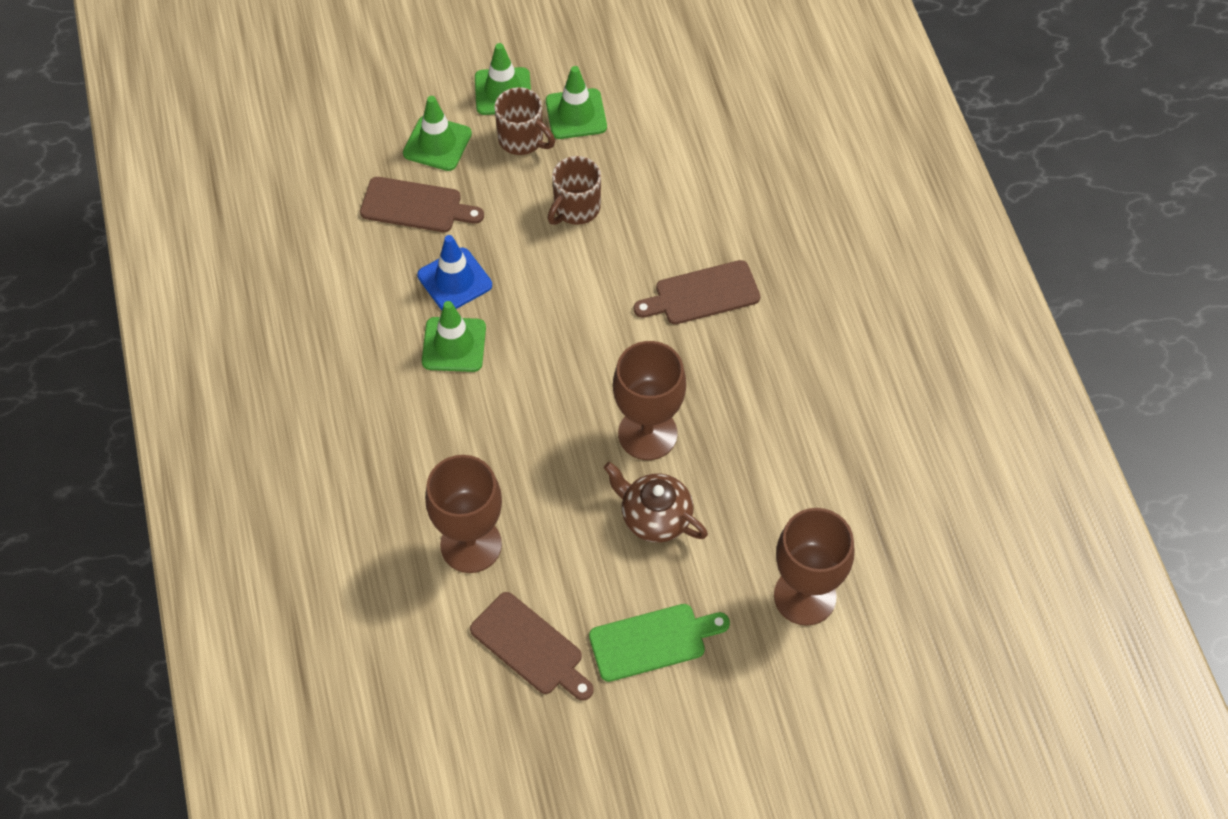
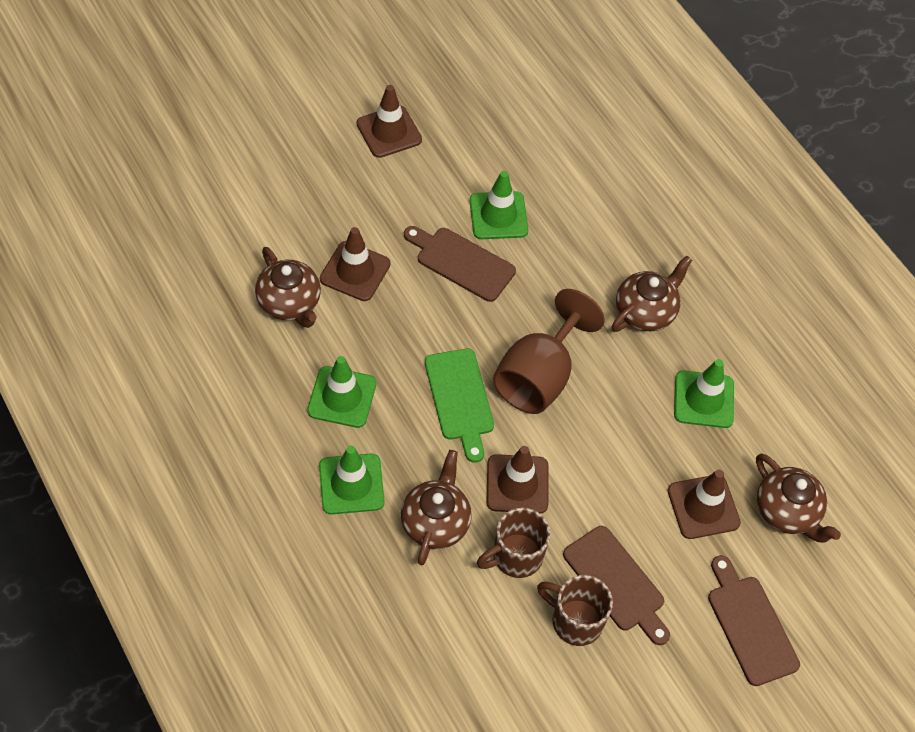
blue traffic cone: 1 -> 0
brown goblet: 3 -> 1
brown teapot: 1 -> 4
brown traffic cone: 0 -> 4

